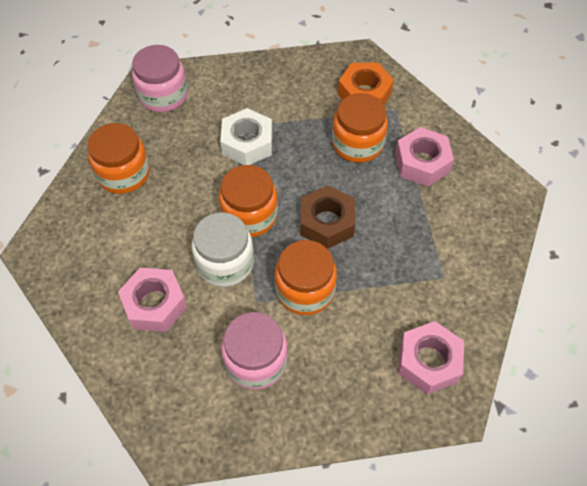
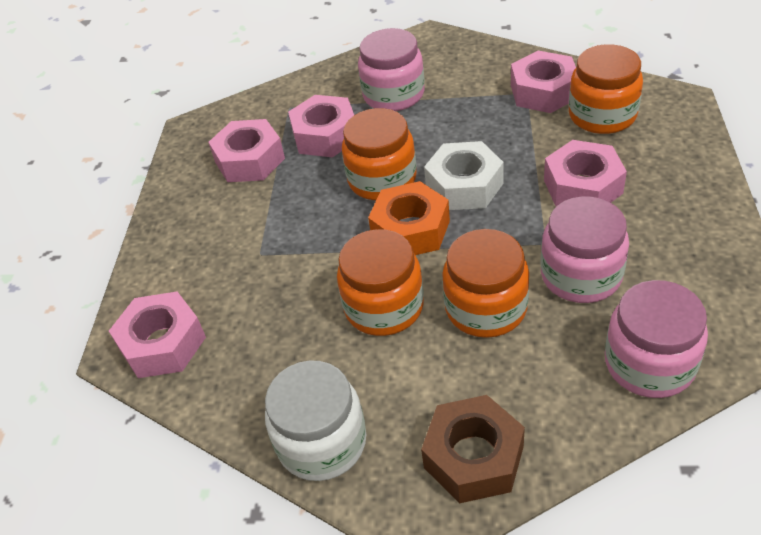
pink jar: 2 -> 3
pink nut: 3 -> 5

